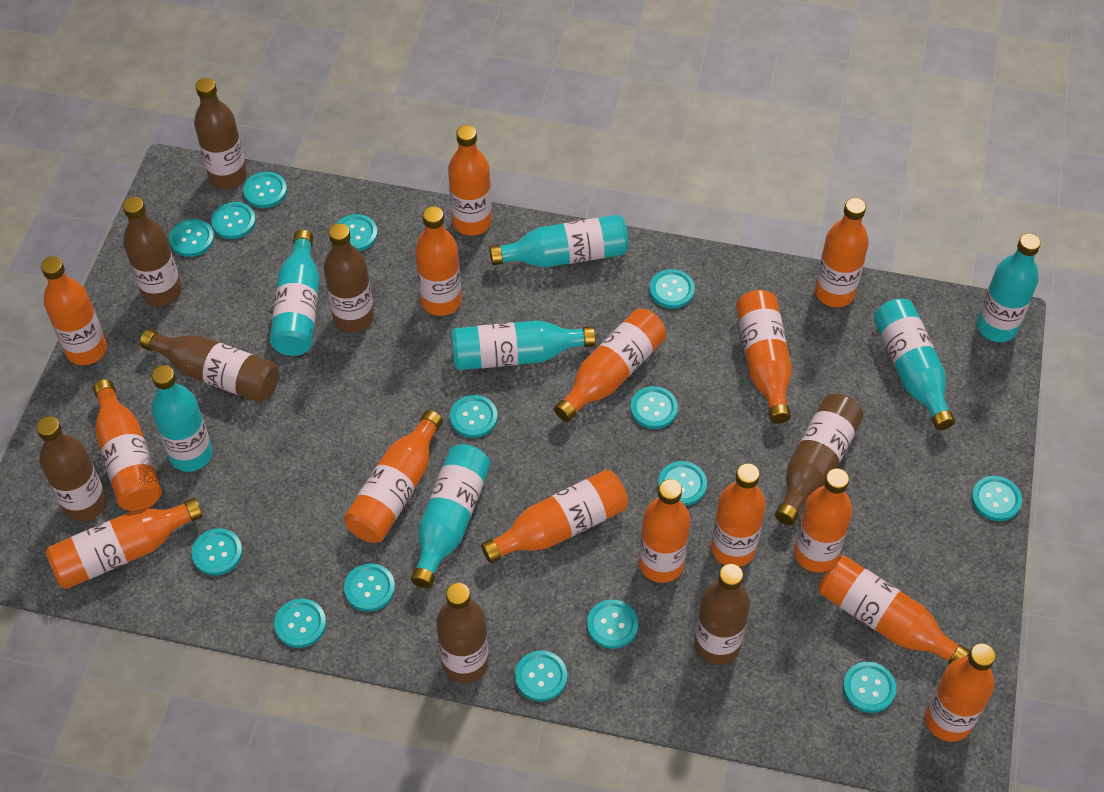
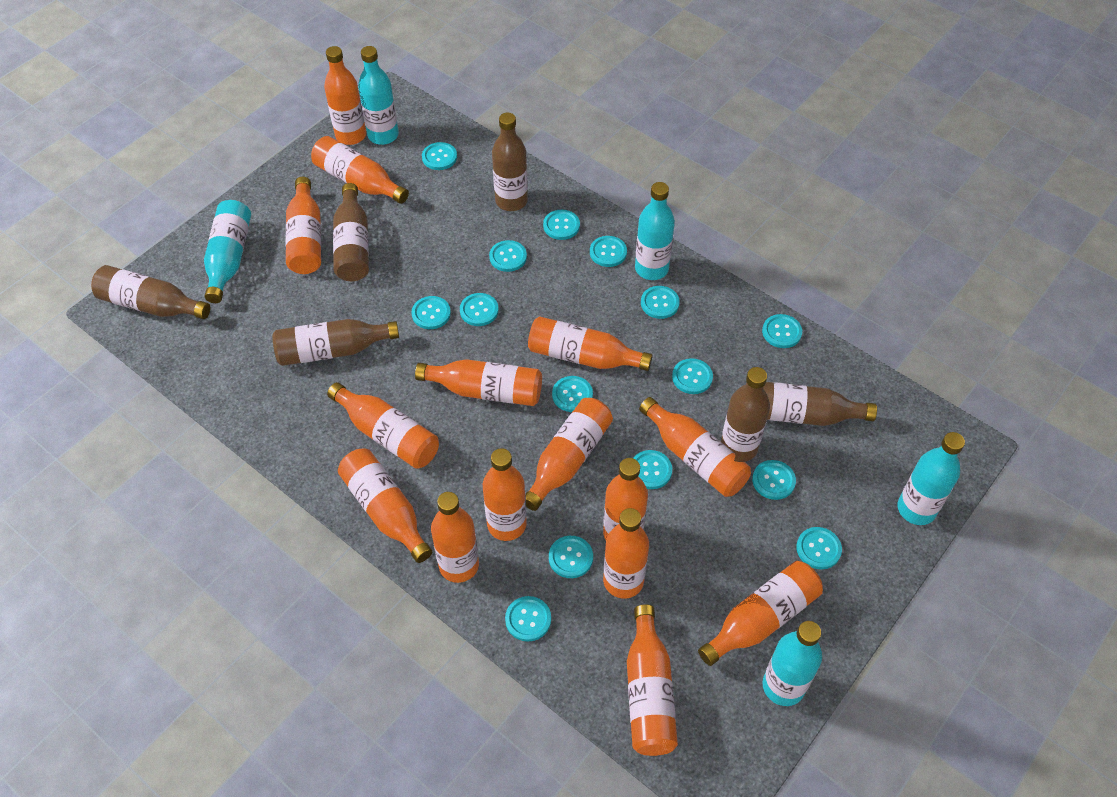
brown bottle: 8 -> 6
turquoise bottle: 7 -> 5

